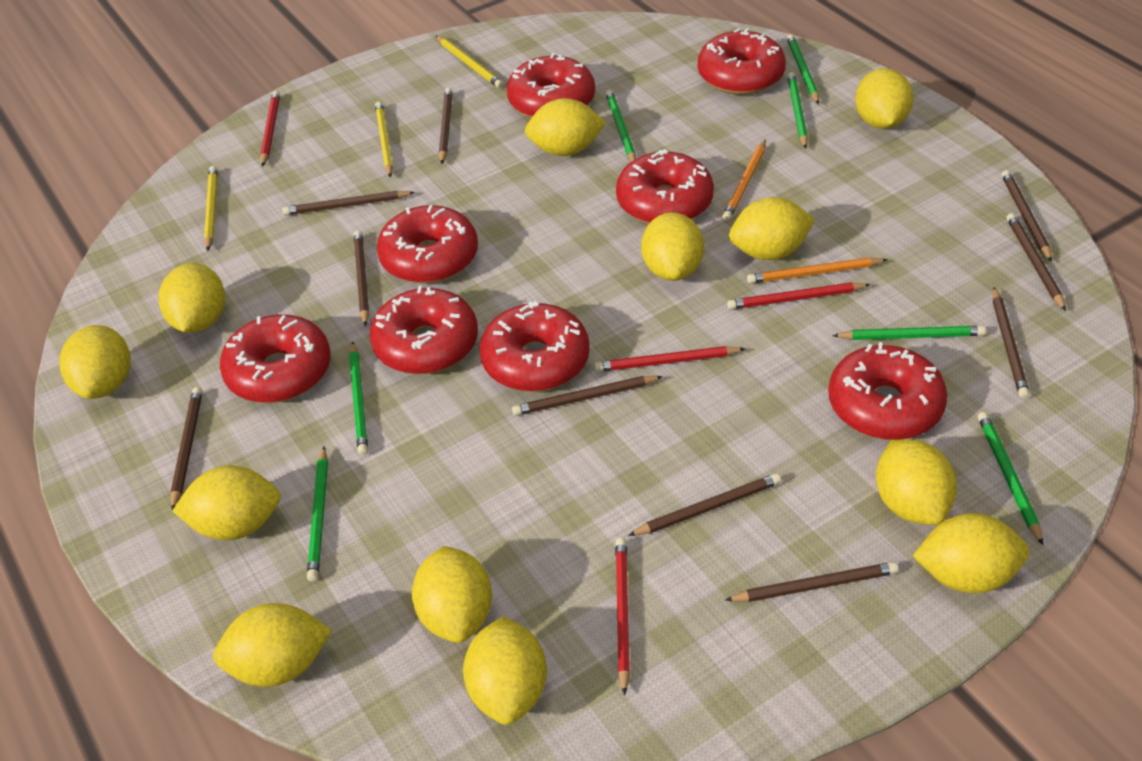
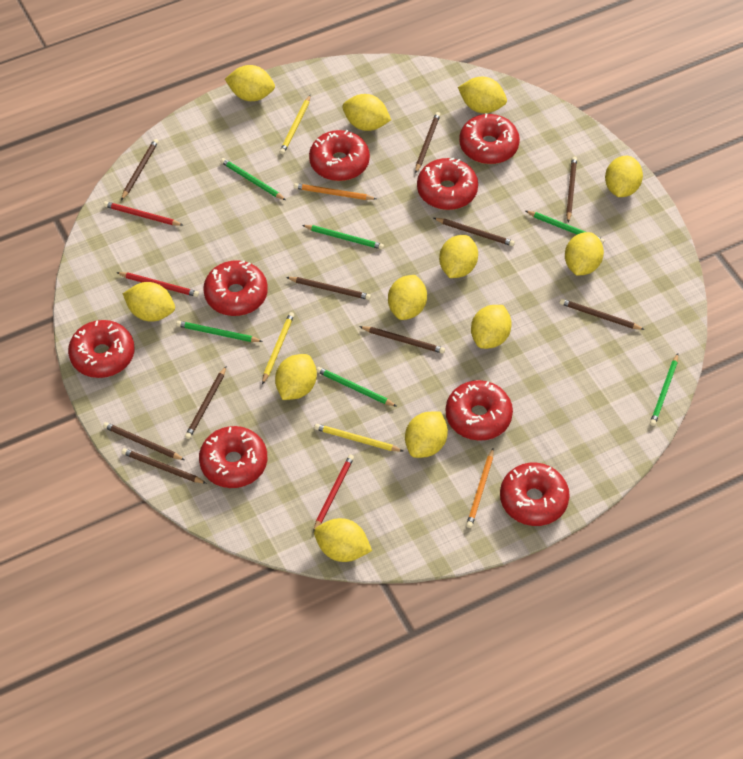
green pencil: 7 -> 6
red pencil: 4 -> 3

